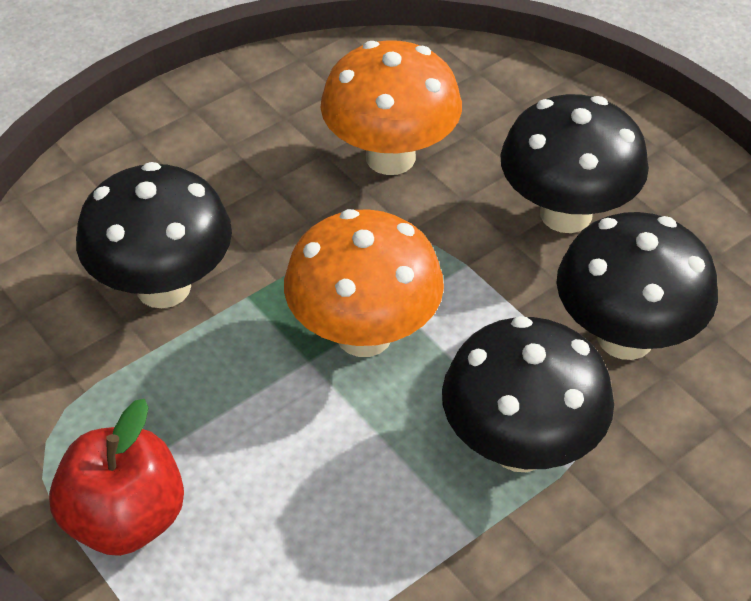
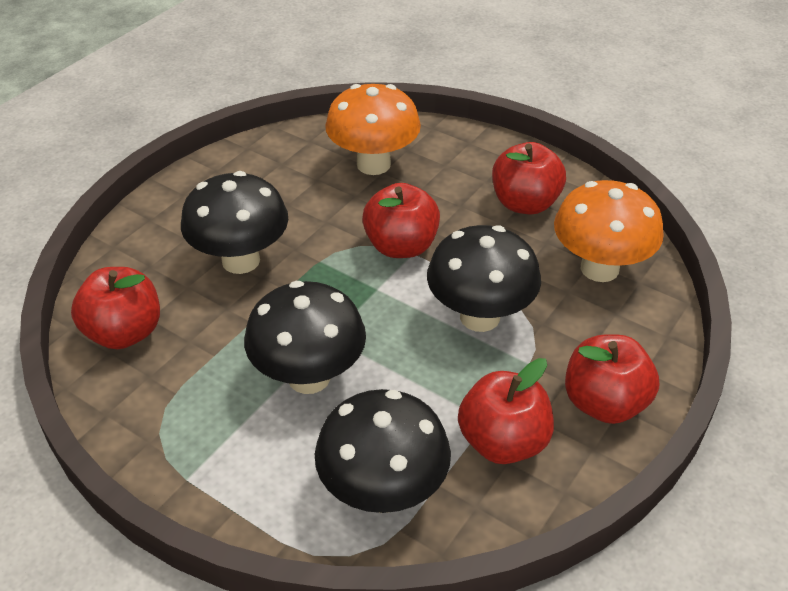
red apple: 1 -> 5

